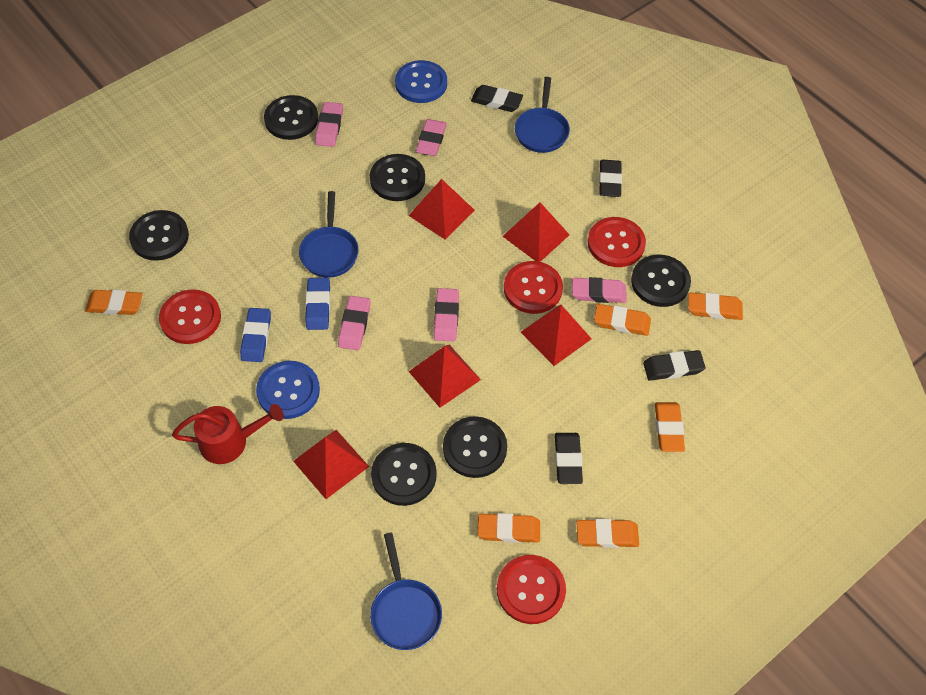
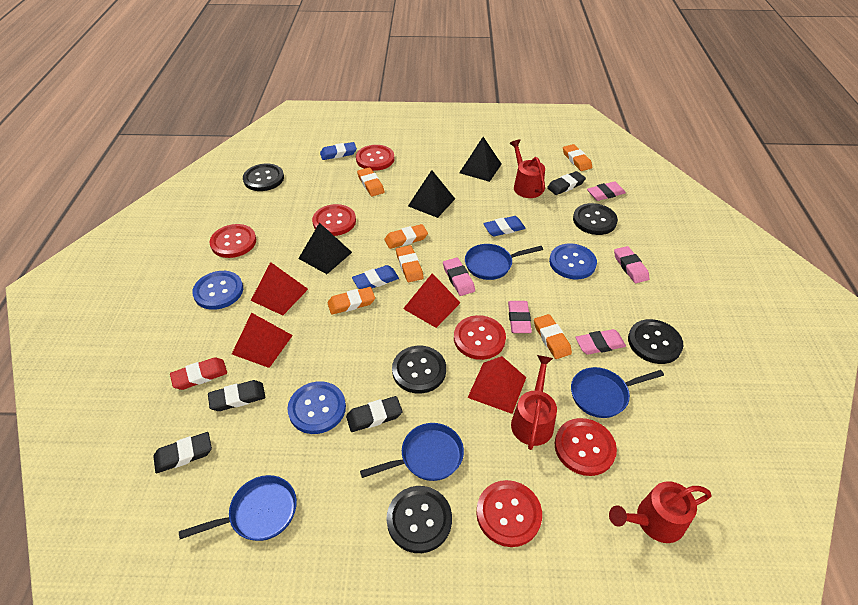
black button: 6 -> 5
black pyramid: 0 -> 3
blue button: 2 -> 3
blue eraser: 2 -> 3
blue pan: 3 -> 4
red button: 4 -> 6
red eraser: 0 -> 1
red pyramid: 5 -> 4
red watering can: 1 -> 3

